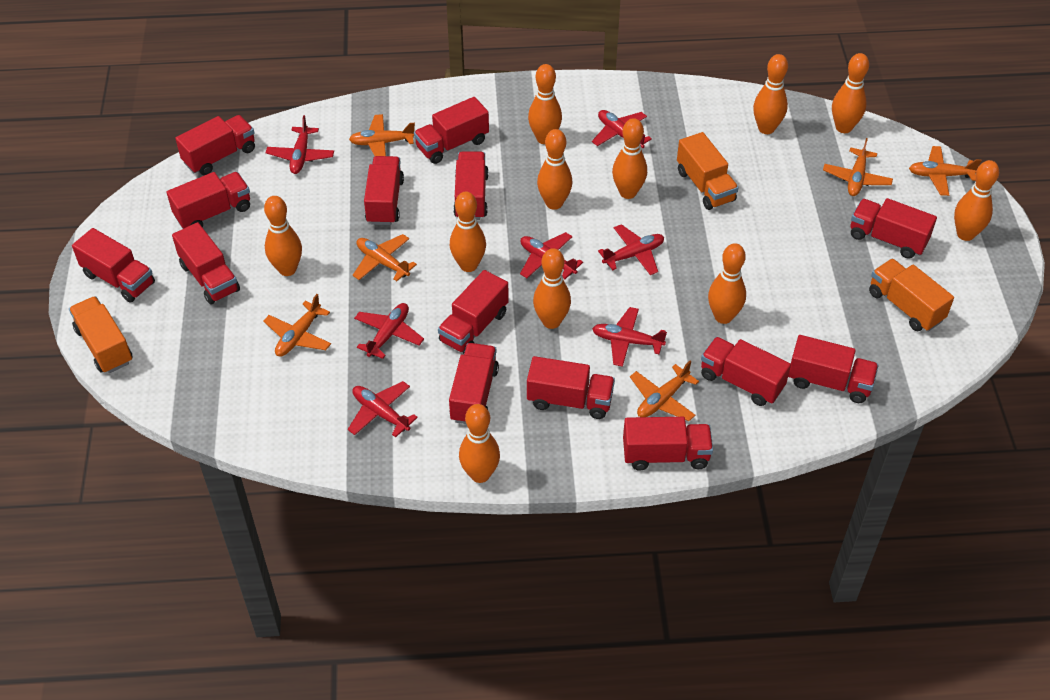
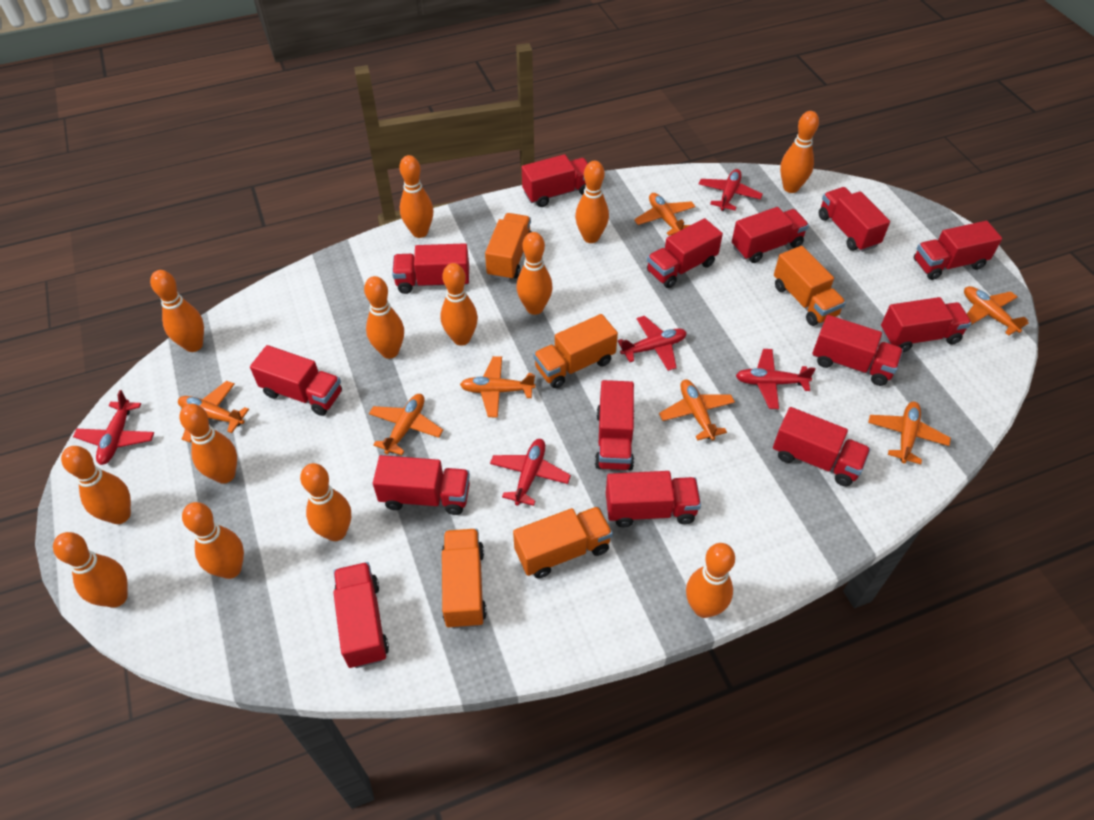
orange bowling pin: 11 -> 13
orange plane: 6 -> 7
orange truck: 3 -> 5
red plane: 7 -> 5

